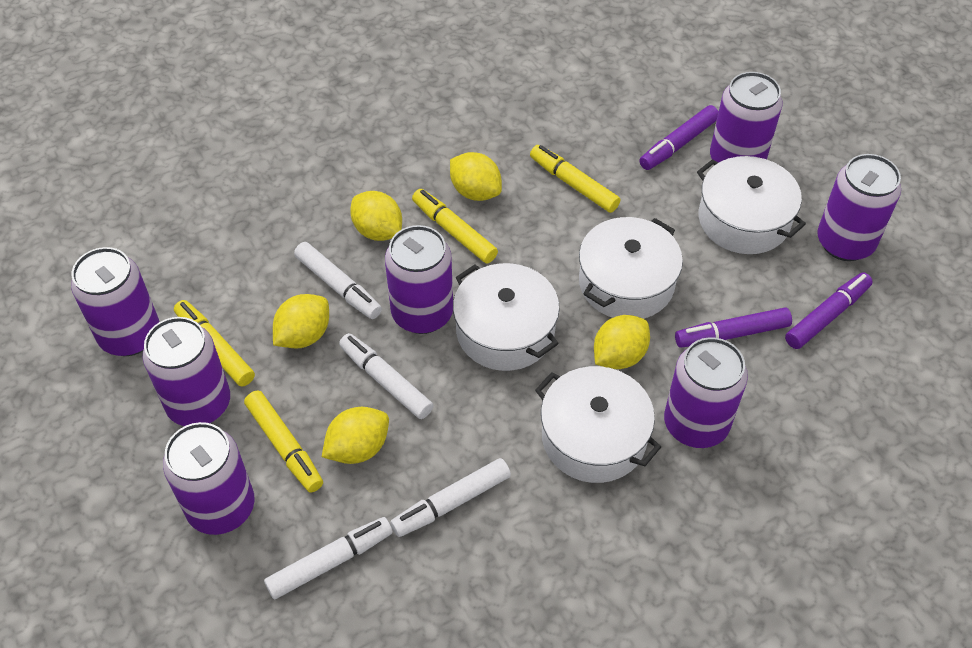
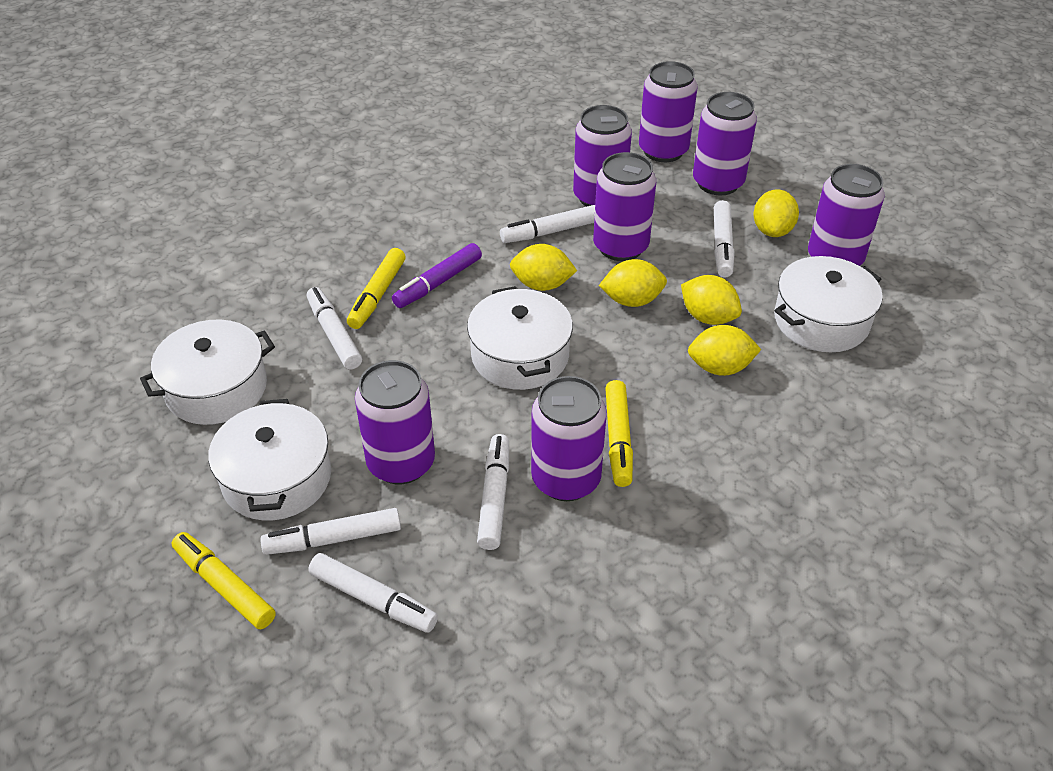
purple marker: 3 -> 1
white marker: 4 -> 6
yellow marker: 4 -> 3

